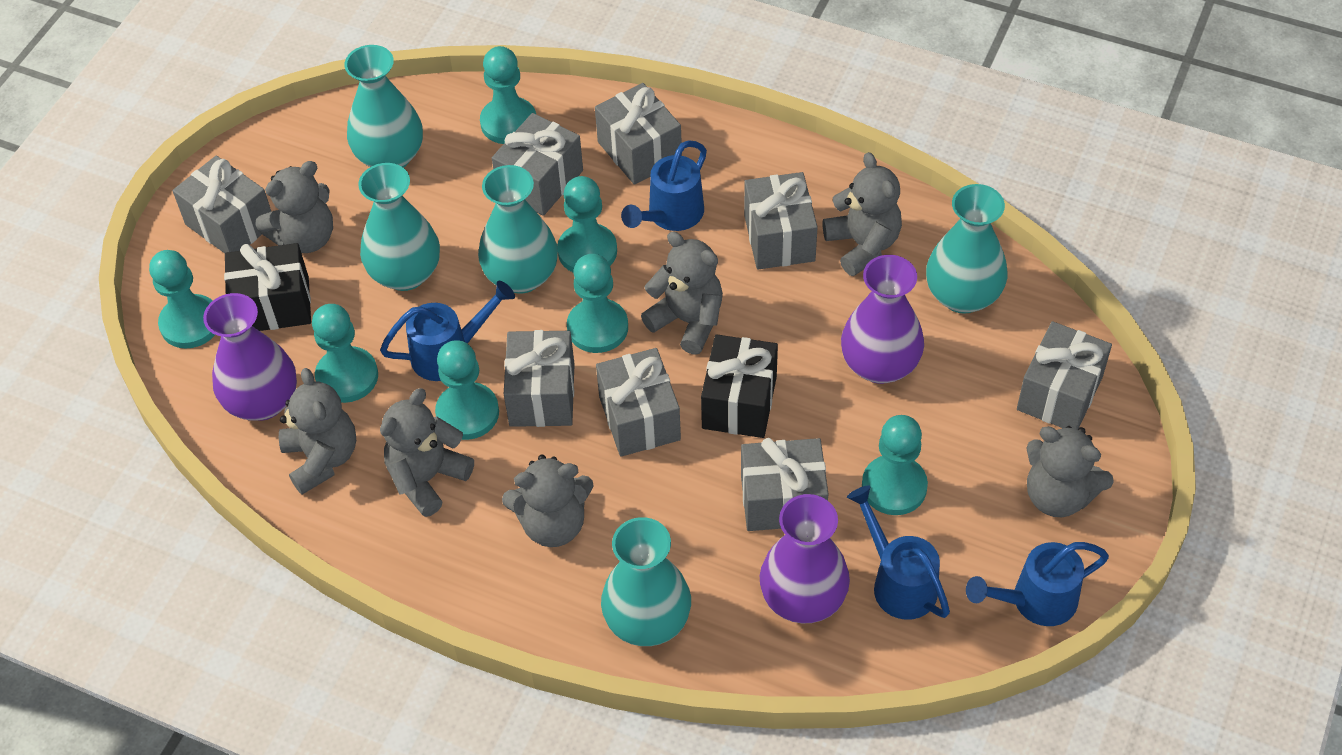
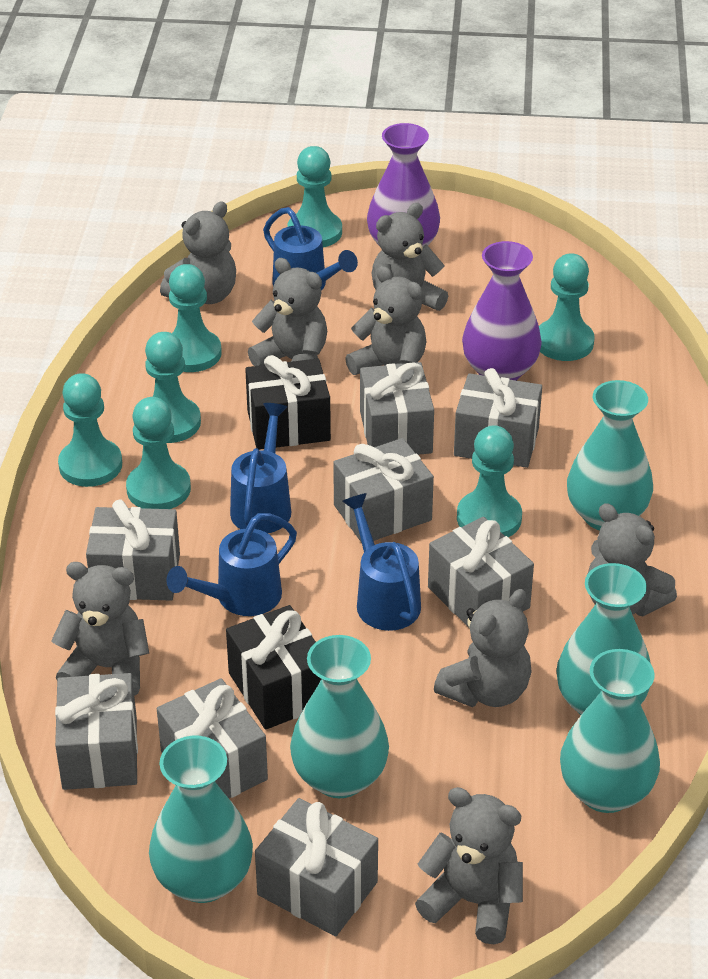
grey teddy bear: 7 -> 8
purple vase: 3 -> 2

